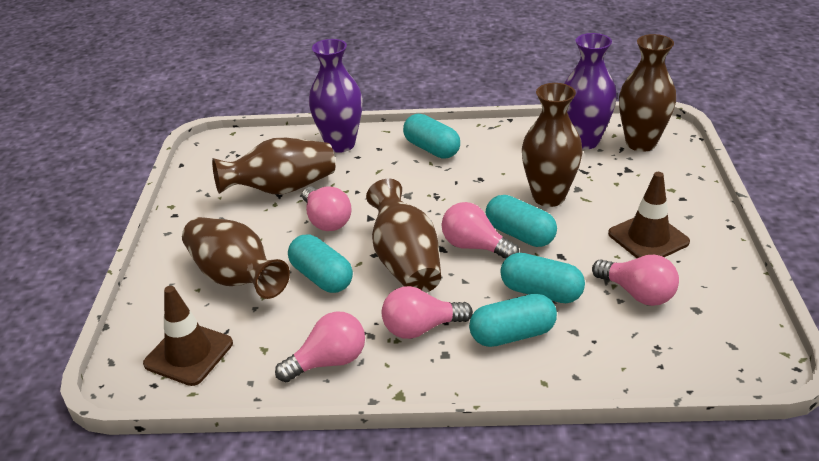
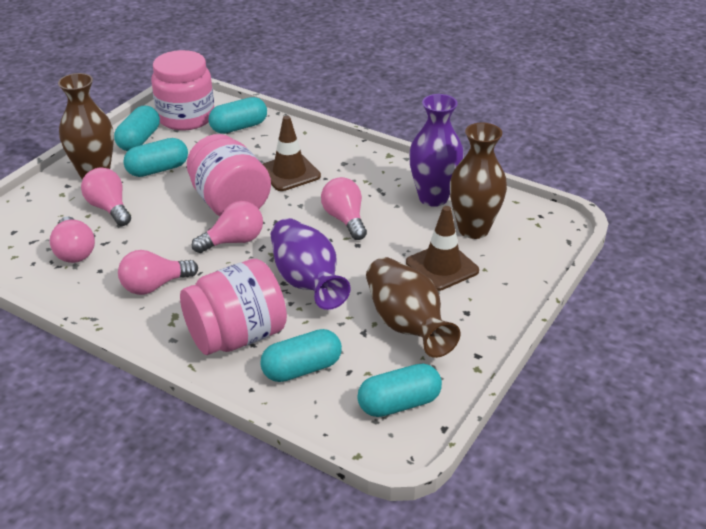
brown vase: 5 -> 3
pink jar: 0 -> 3

